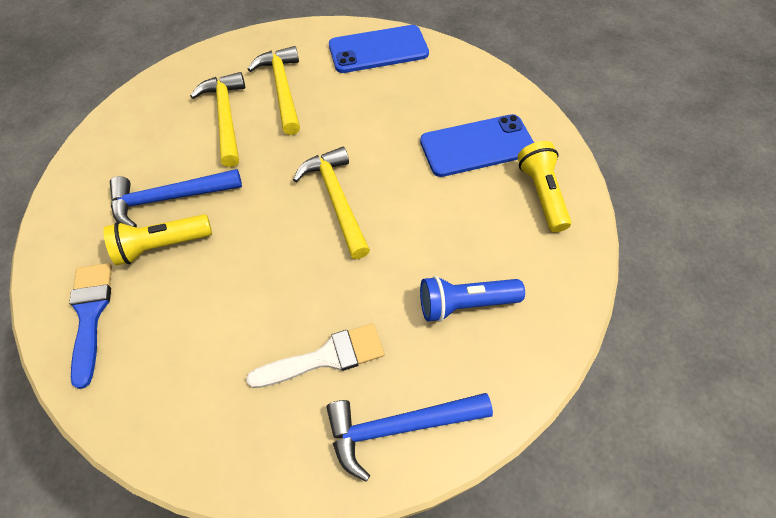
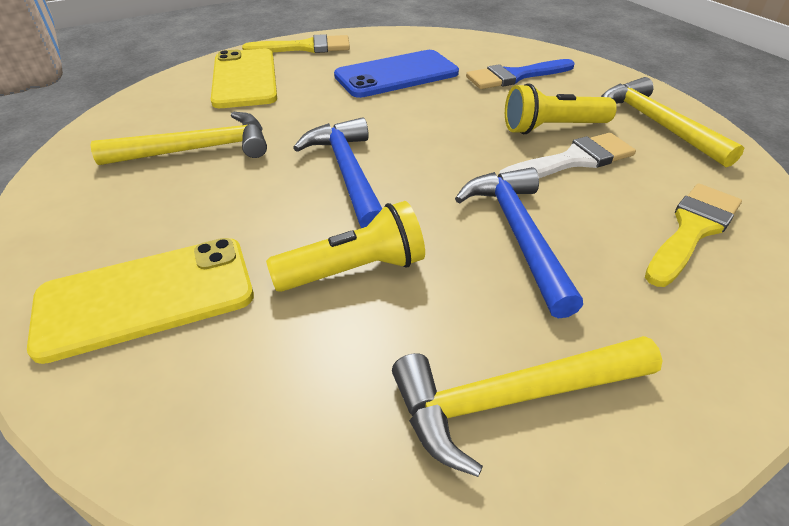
blue flashlight: 1 -> 0
blue phone: 2 -> 1
yellow brush: 0 -> 2
yellow phone: 0 -> 2

